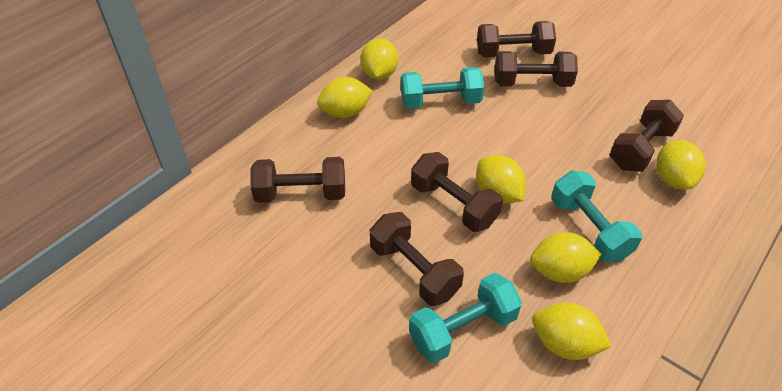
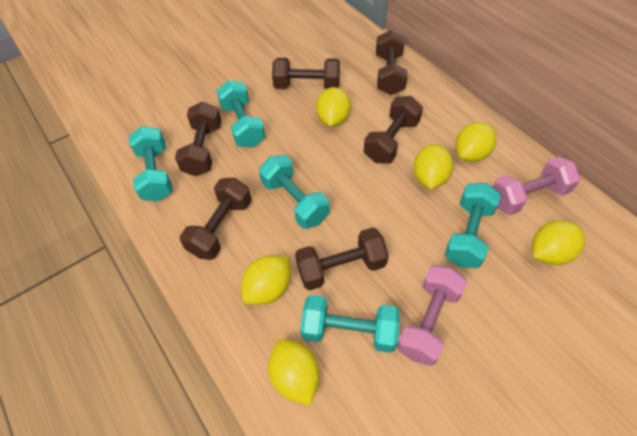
pink dumbbell: 0 -> 2
turquoise dumbbell: 3 -> 5

